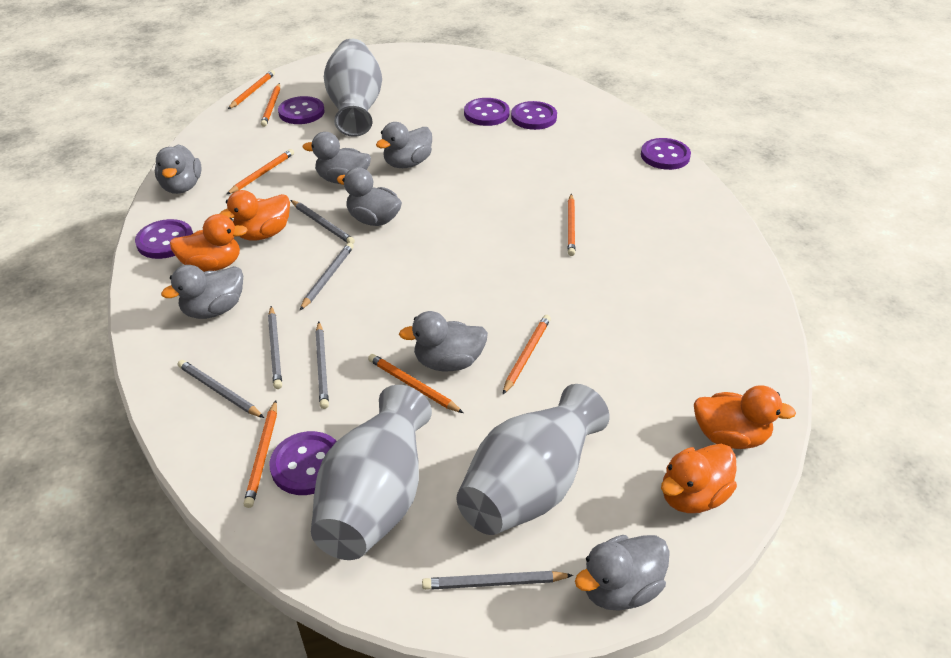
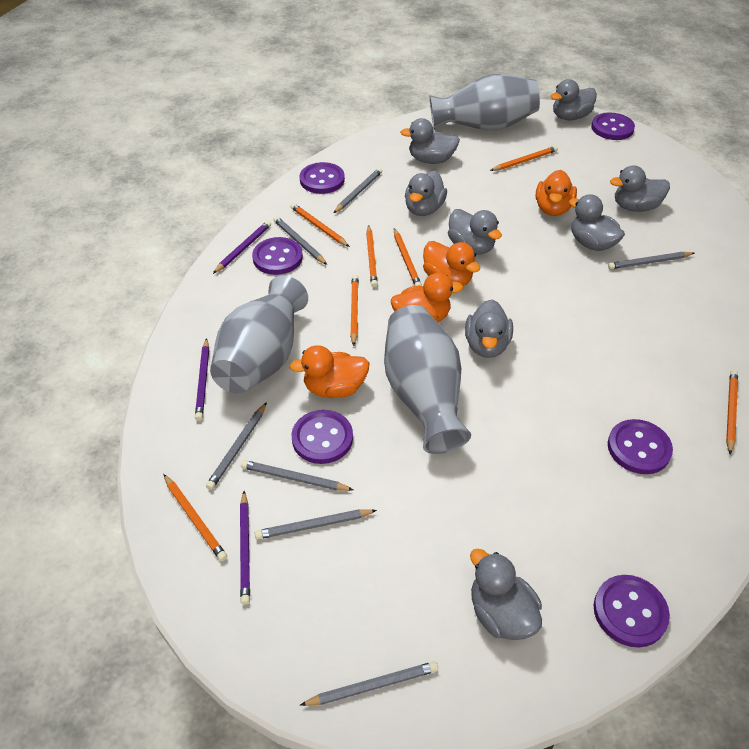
grey duck: 7 -> 8
grey pencil: 6 -> 7
purple pencil: 0 -> 3

